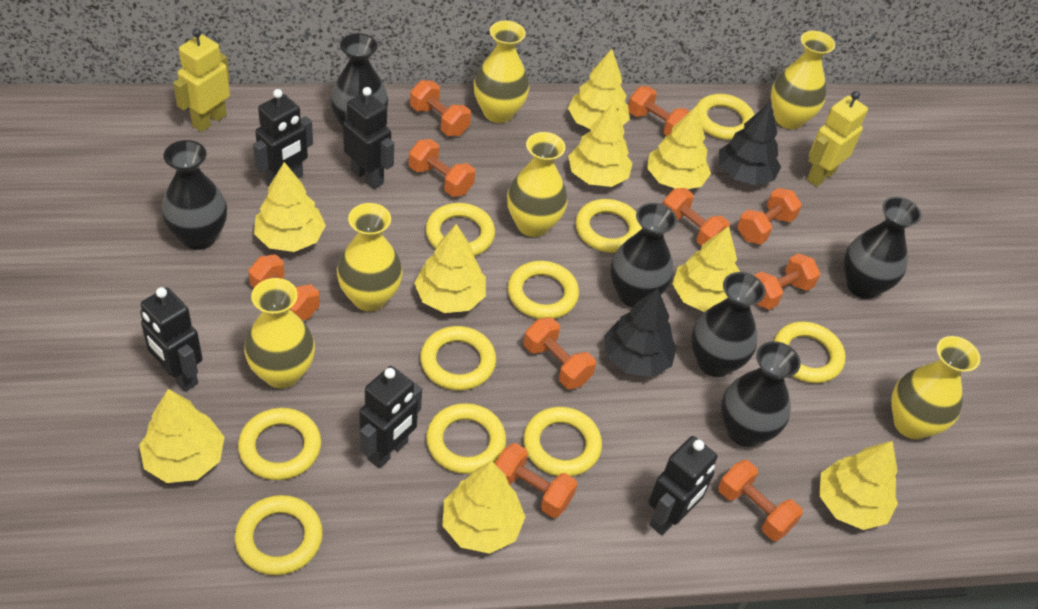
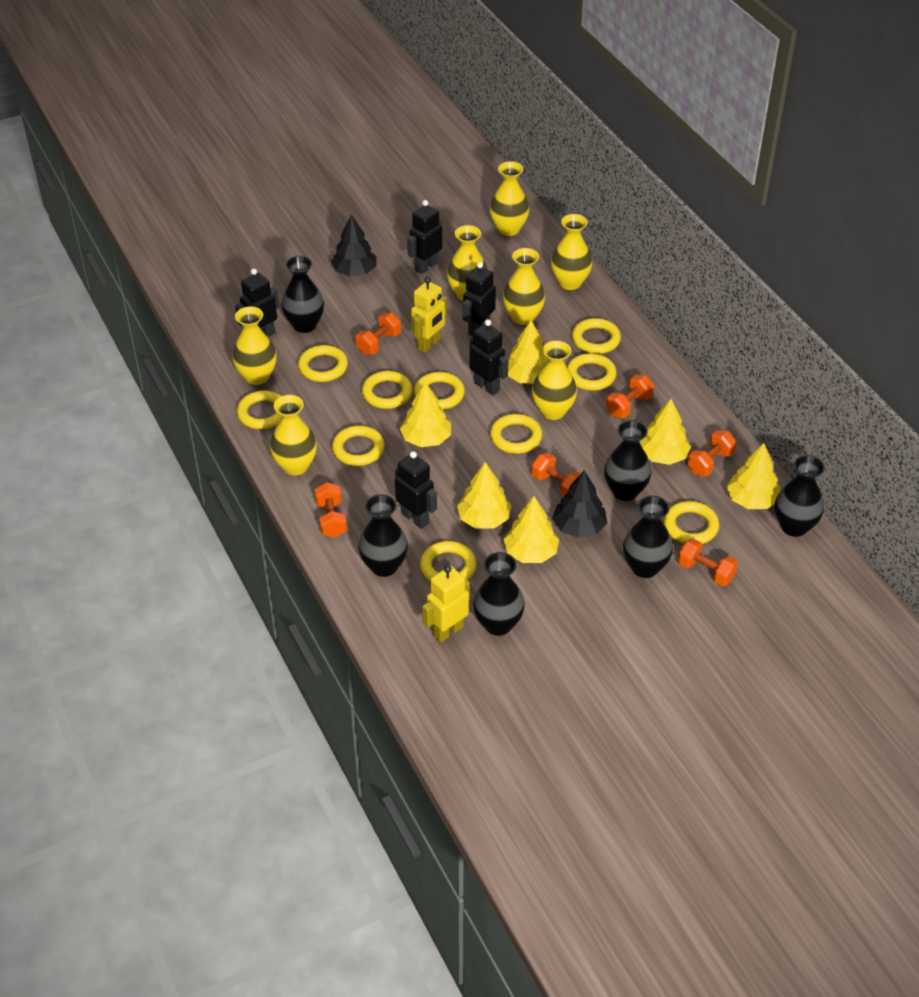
orange dumbbell: 10 -> 6
yellow tree: 9 -> 6
yellow vase: 6 -> 7

